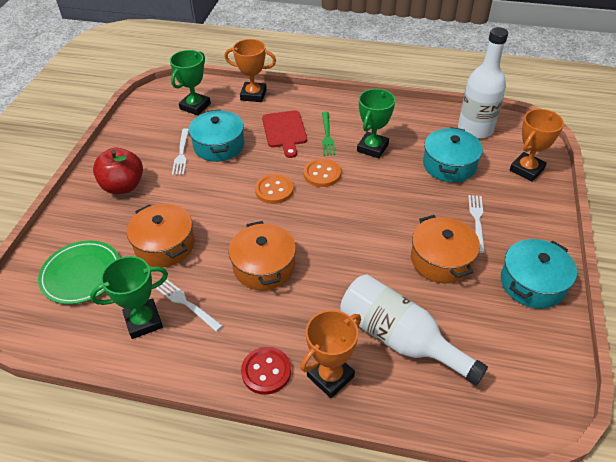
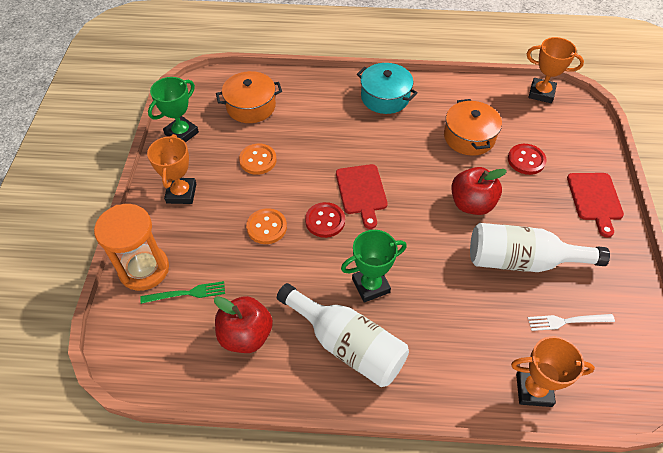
green plate: 1 -> 0
green trophy: 3 -> 2
orange hourglass: 0 -> 1
orange pot: 3 -> 2
red apple: 1 -> 2
red button: 1 -> 2
red cutting board: 1 -> 2
turquoise pot: 3 -> 1
white fork: 3 -> 1

